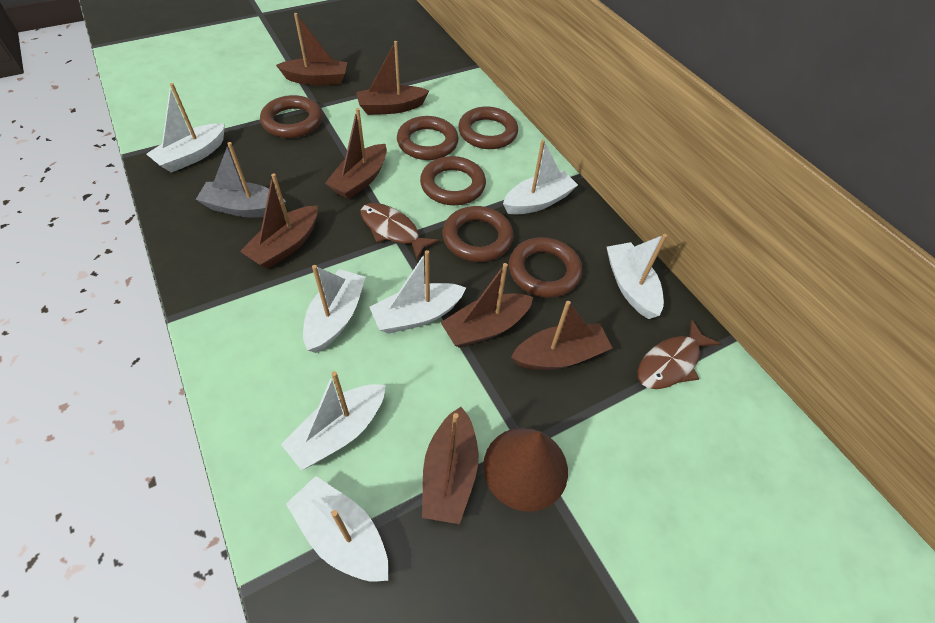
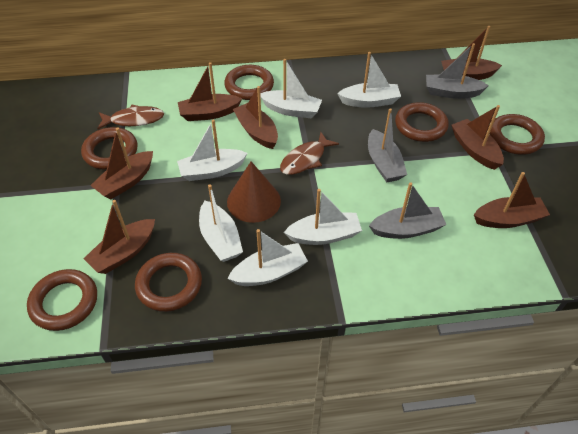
grey boat: 1 -> 3
white boat: 7 -> 6

